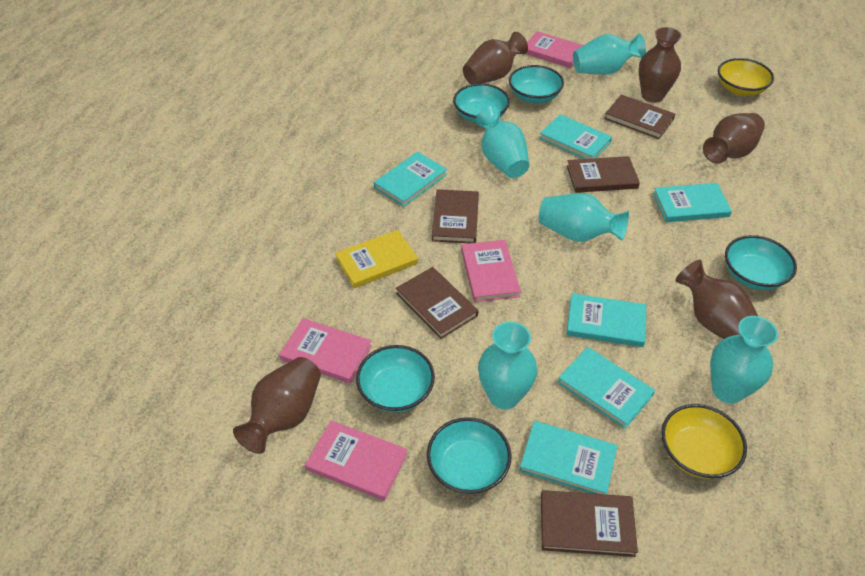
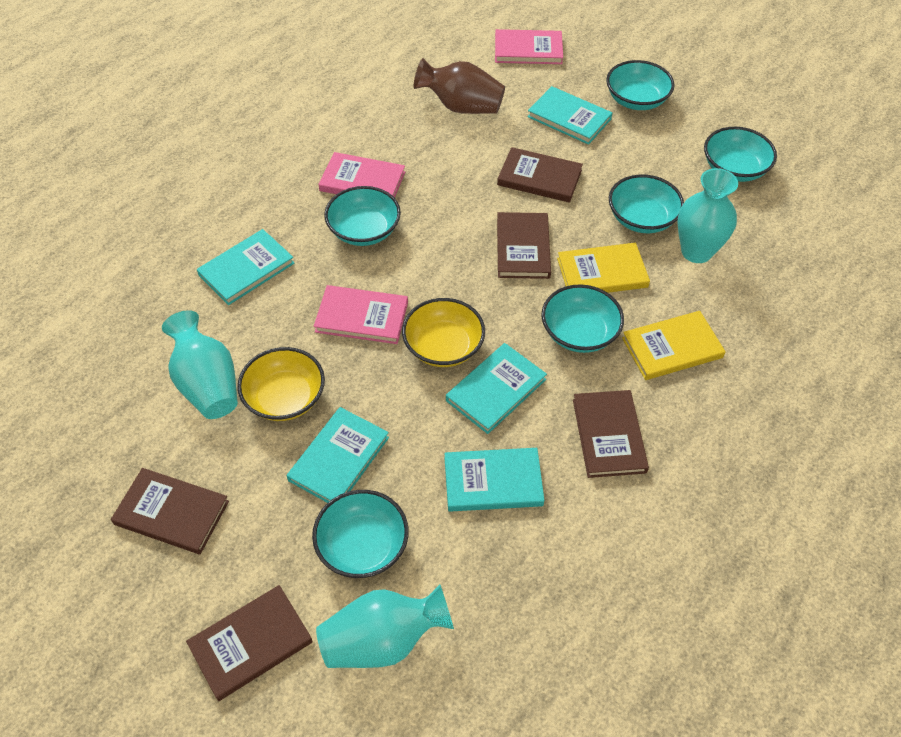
brown vase: 5 -> 1
pink book: 4 -> 3
turquoise book: 6 -> 5
turquoise bowl: 5 -> 6
turquoise vase: 5 -> 3
yellow book: 1 -> 2

